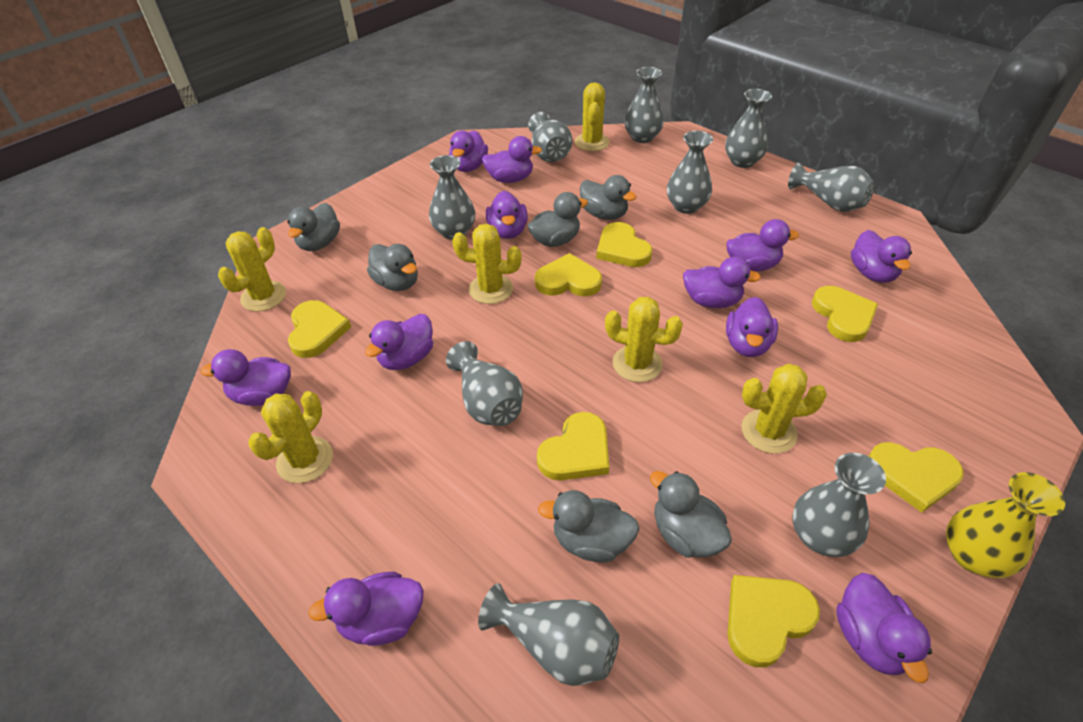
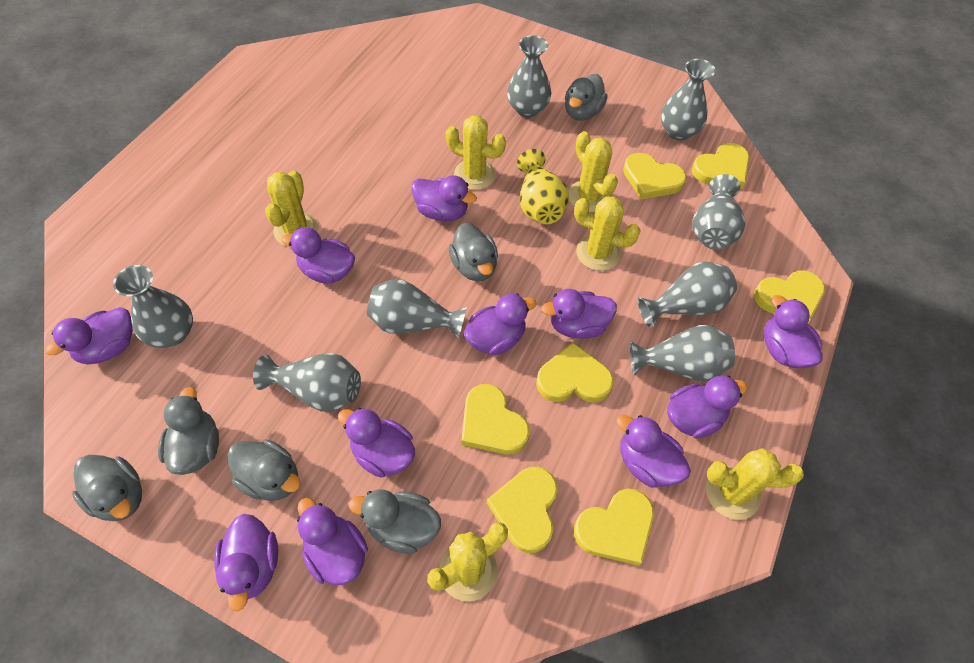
grey vase: 9 -> 8

